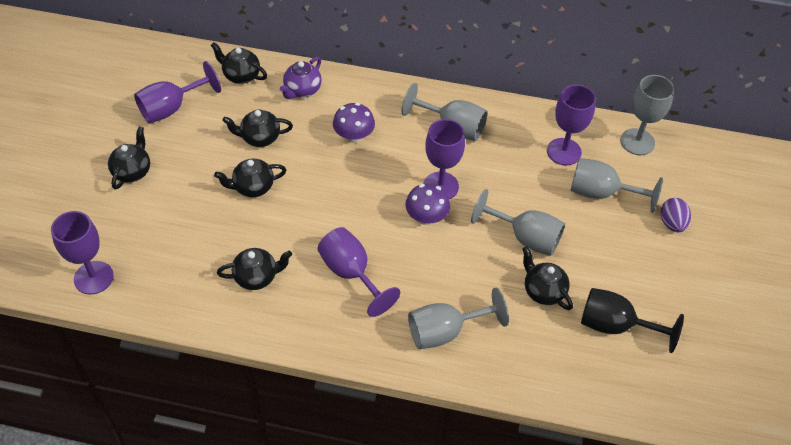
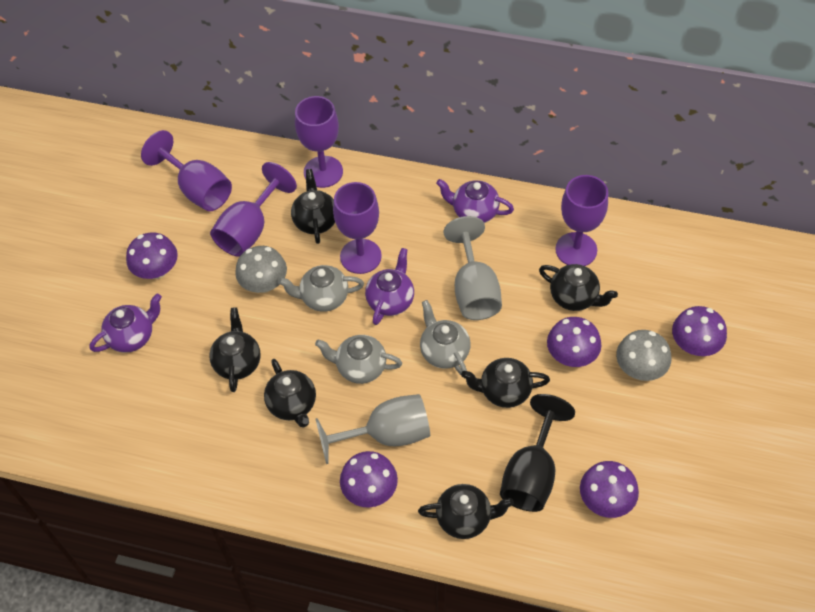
grey goblet: 5 -> 2
grey mushroom: 0 -> 2
grey teapot: 0 -> 3
purple egg: 1 -> 0
purple mushroom: 2 -> 5
purple teapot: 1 -> 3

